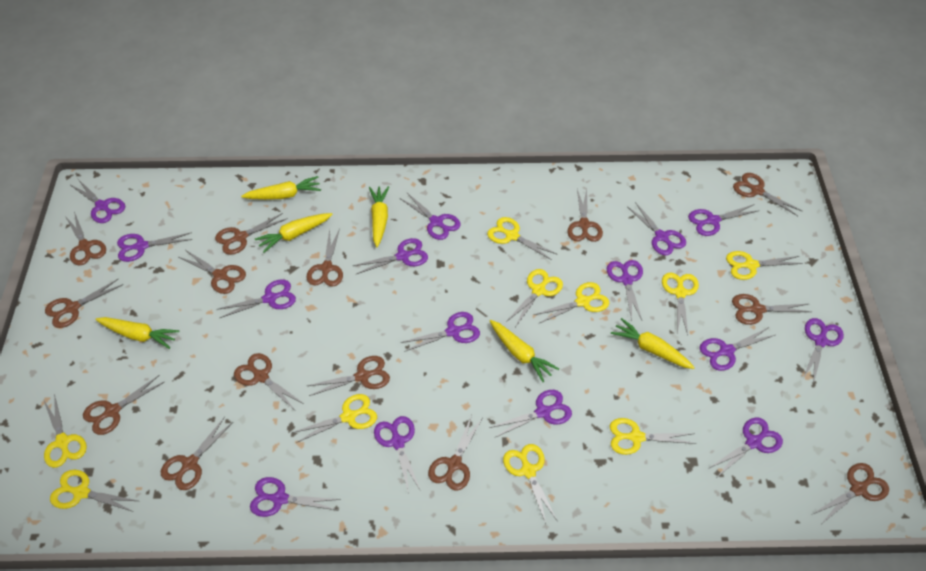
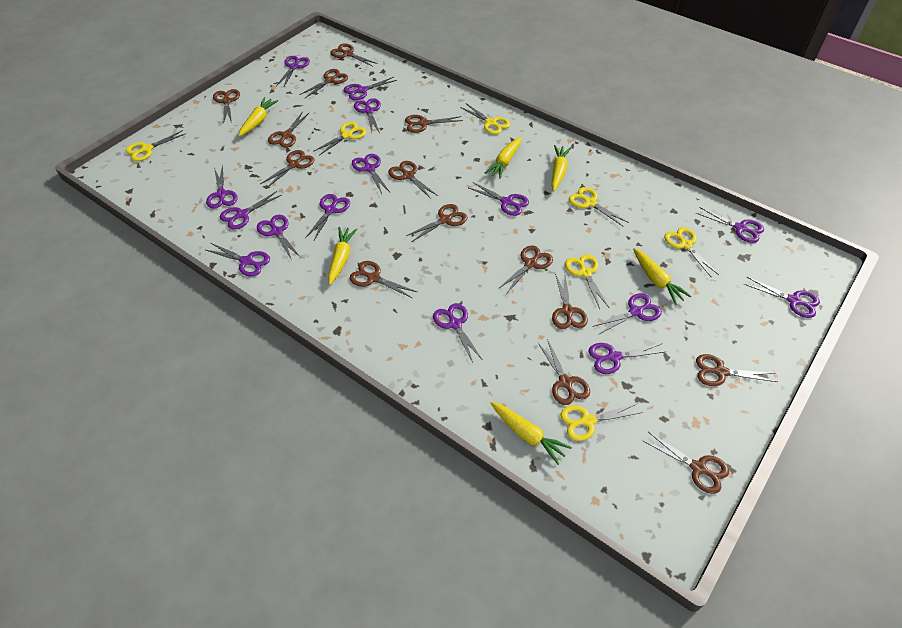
yellow scissors: 10 -> 7

